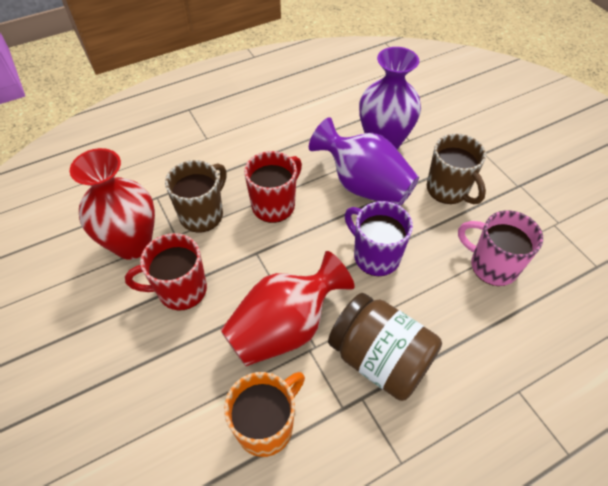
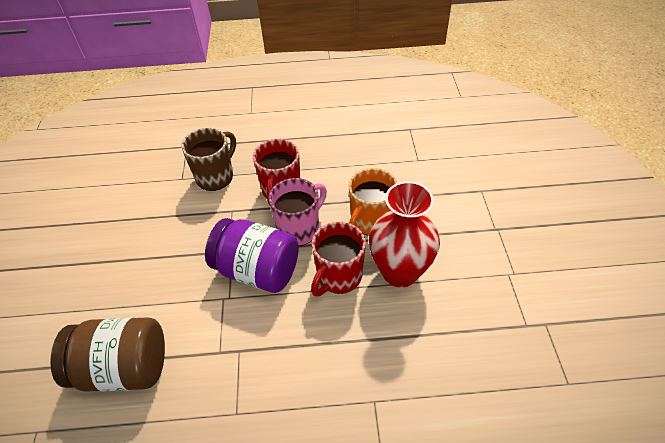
brown mug: 2 -> 1
purple jar: 0 -> 1
purple mug: 1 -> 0
purple vase: 2 -> 0
red vase: 2 -> 1

